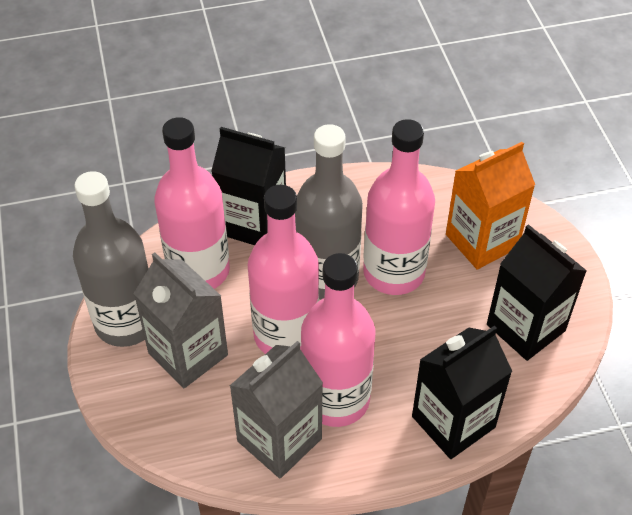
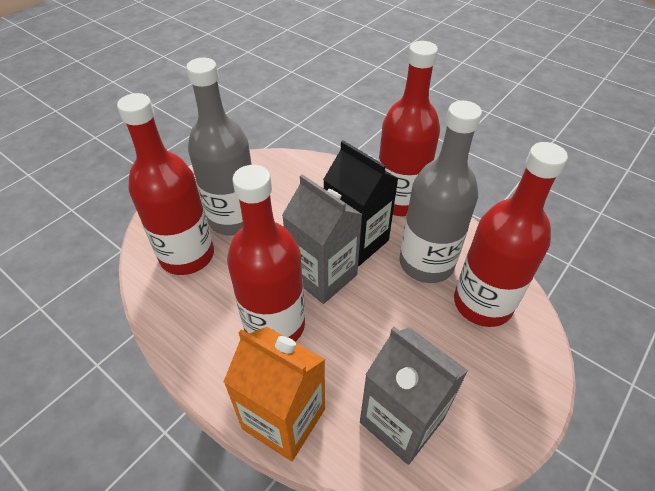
black carton: 3 -> 1
pink bottle: 4 -> 0
red bottle: 0 -> 4

